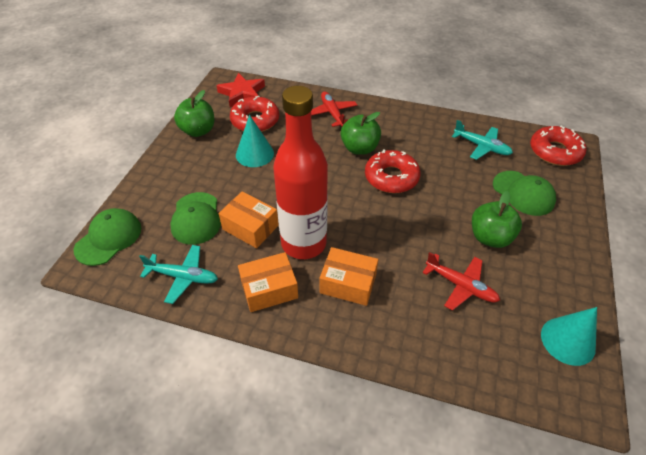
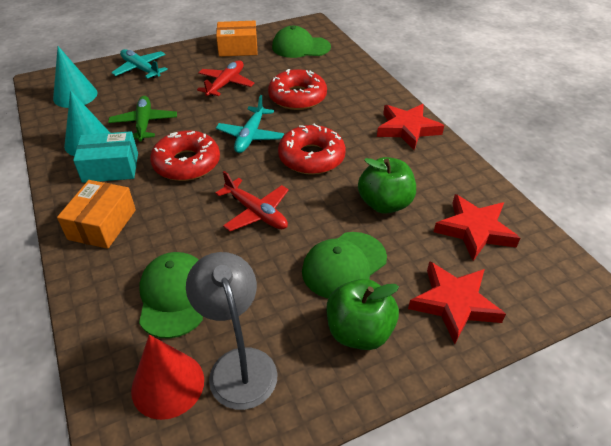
green apple: 3 -> 2
green plane: 0 -> 1
grey lamp: 0 -> 1
orange box: 3 -> 2
red bottle: 1 -> 0
red cone: 0 -> 1
red star: 1 -> 3
turquoise box: 0 -> 1

